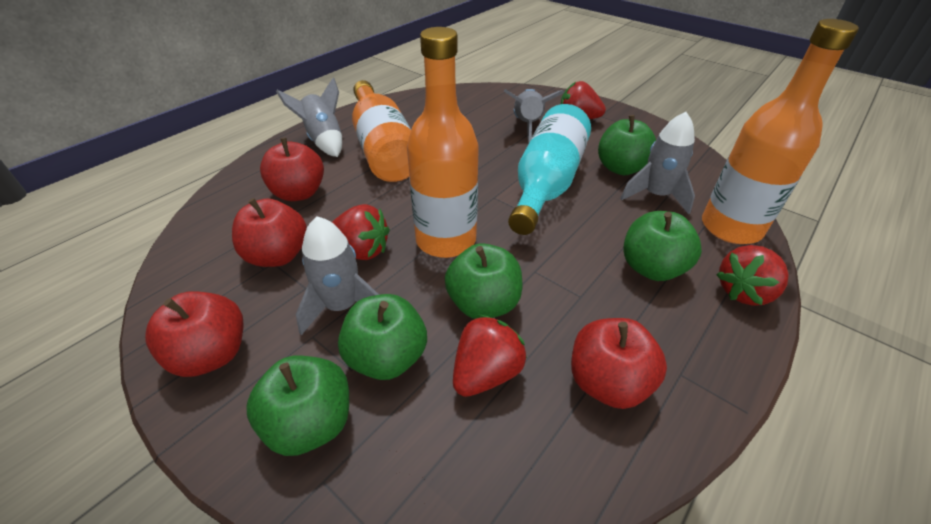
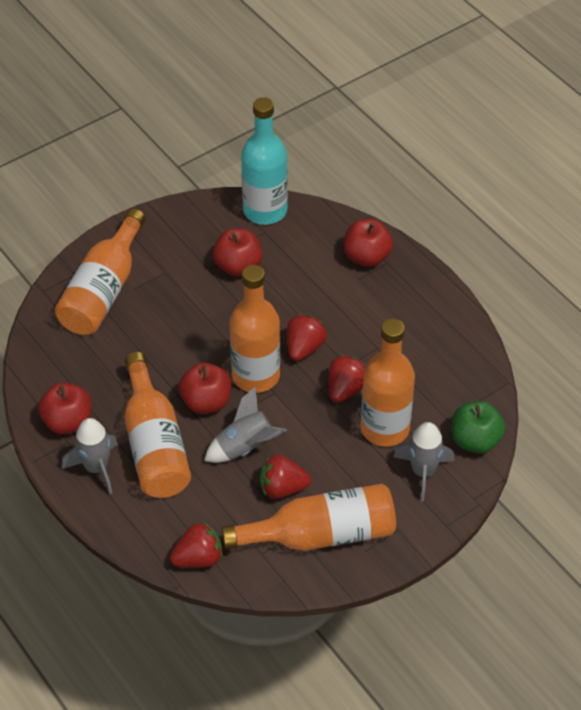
green apple: 5 -> 1
grey rocket: 4 -> 3
orange bottle: 3 -> 5

